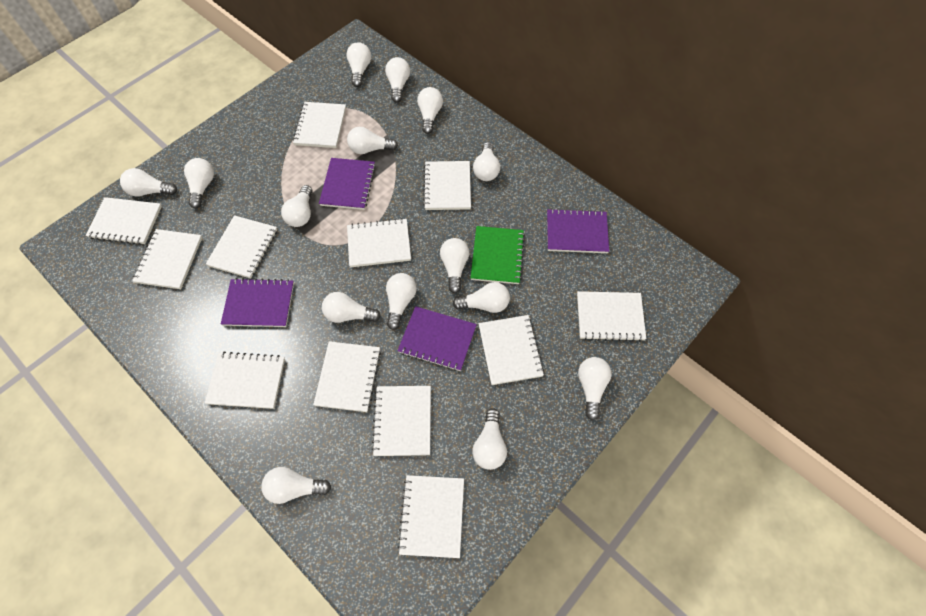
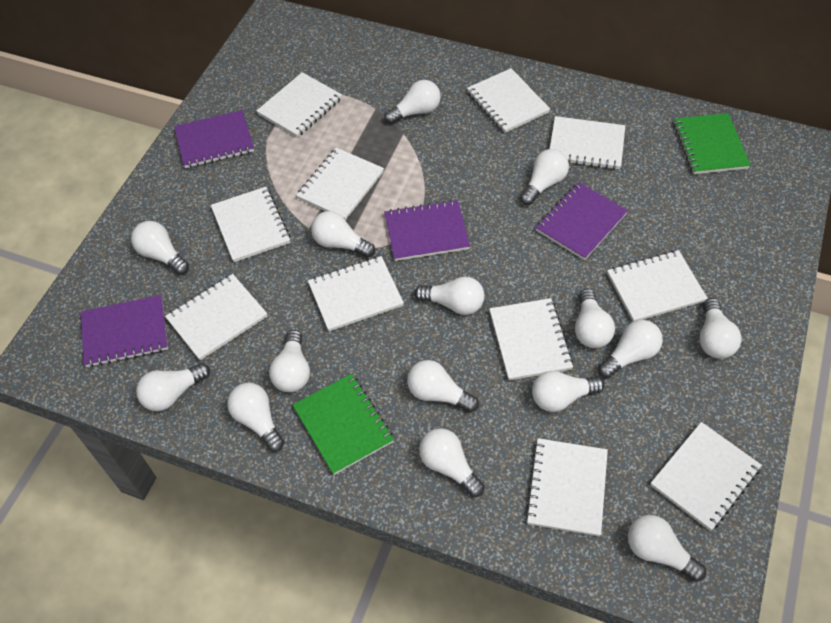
green notebook: 1 -> 2
white notebook: 12 -> 11

